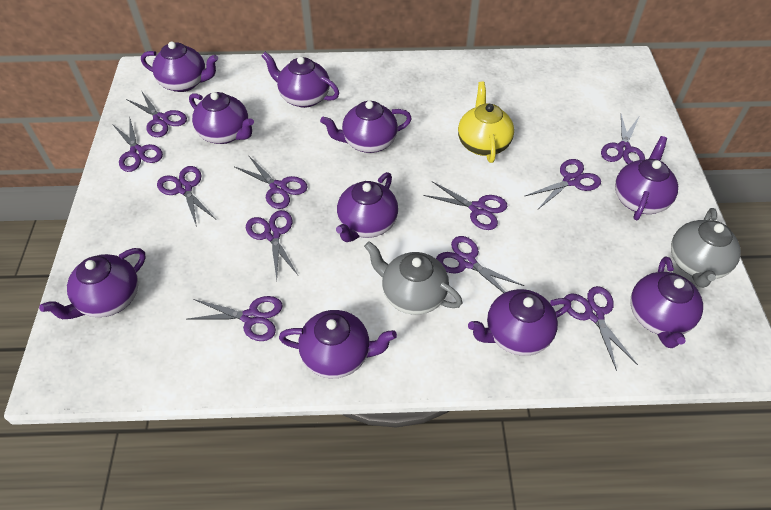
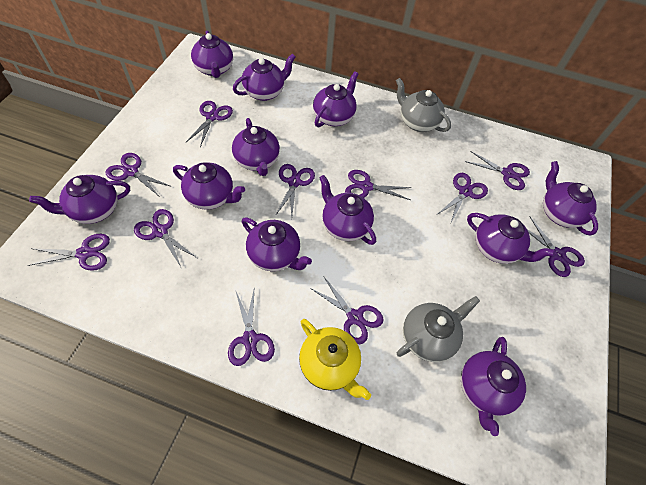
purple teapot: 10 -> 11

